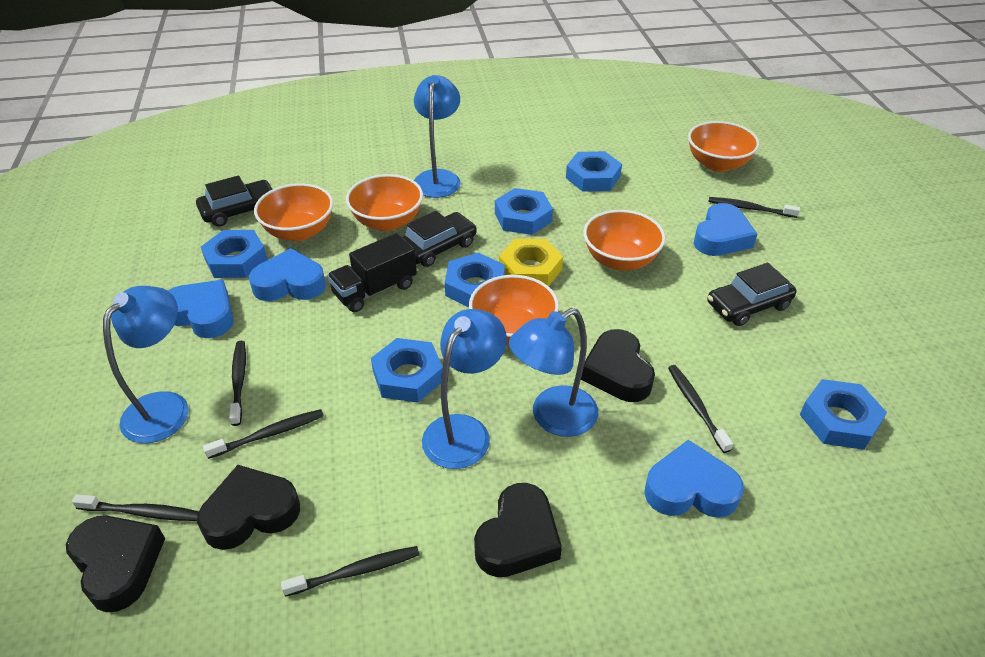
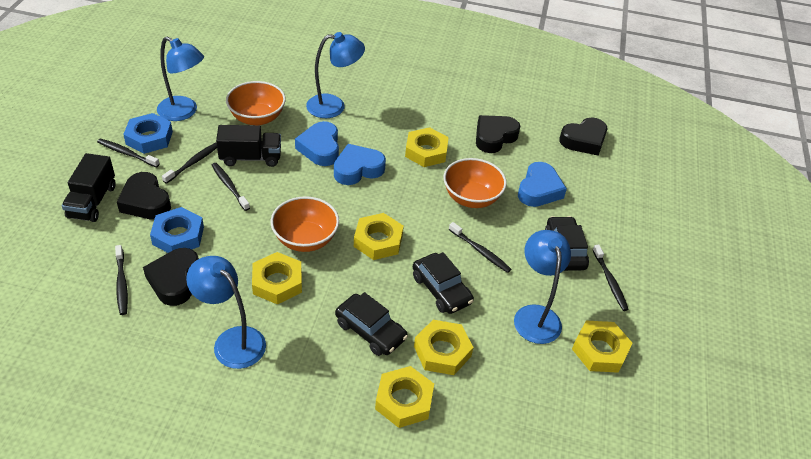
black truck: 1 -> 2
blue heart: 4 -> 3
blue nut: 6 -> 2
orange bowl: 5 -> 3
yellow nut: 1 -> 6

